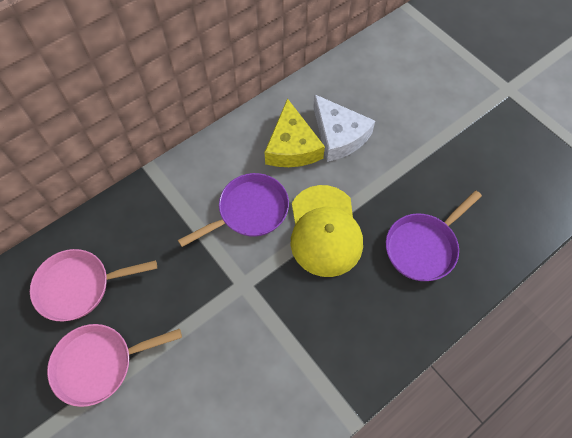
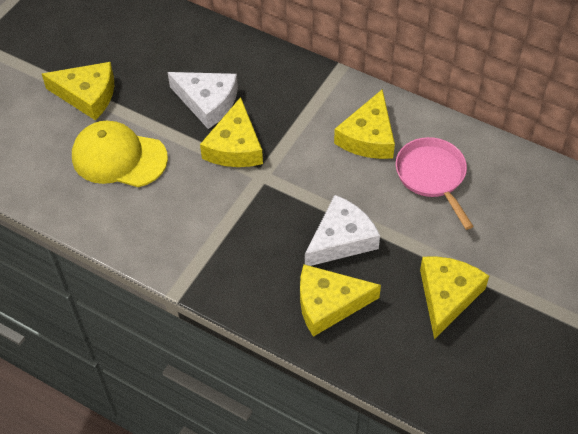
pink pan: 2 -> 1
purple pan: 2 -> 0
white cheese: 1 -> 2
yellow cheese: 1 -> 5

